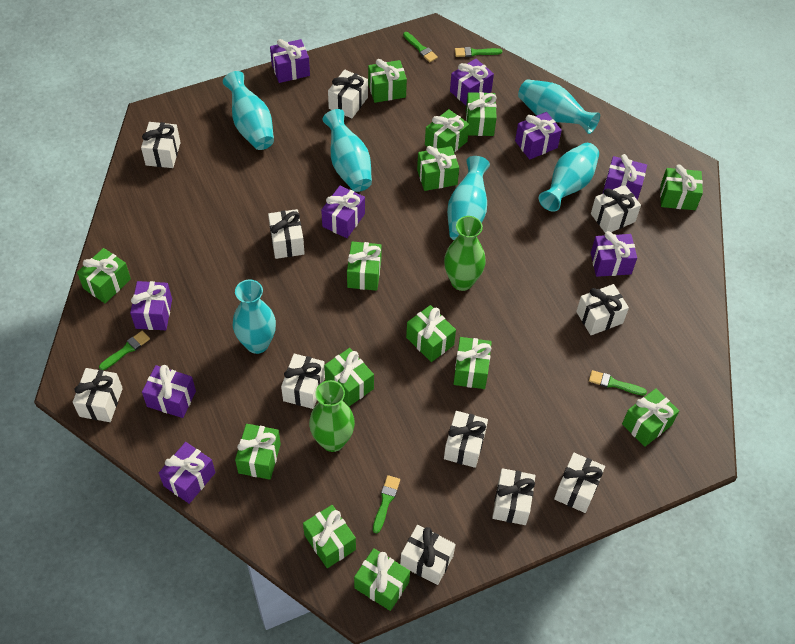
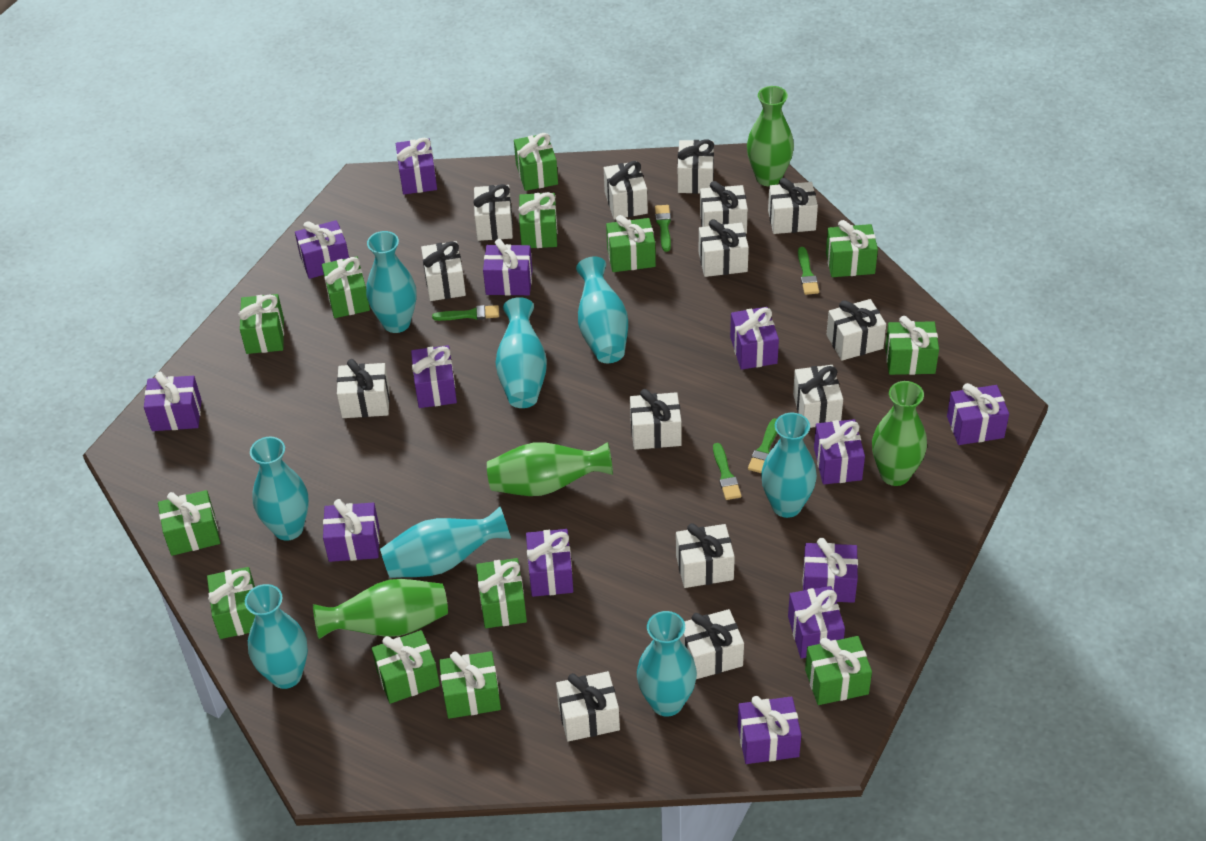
green gift: 14 -> 13
green vase: 2 -> 4
purple gift: 9 -> 13
turquoise vase: 6 -> 8
white gift: 11 -> 14

